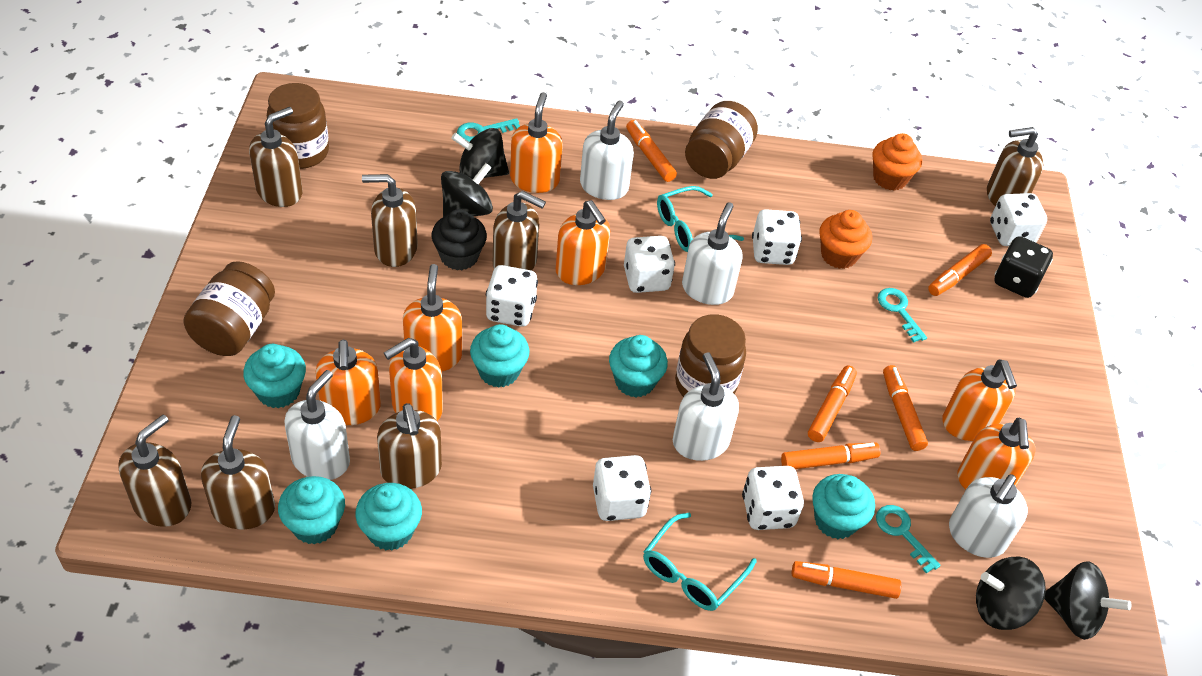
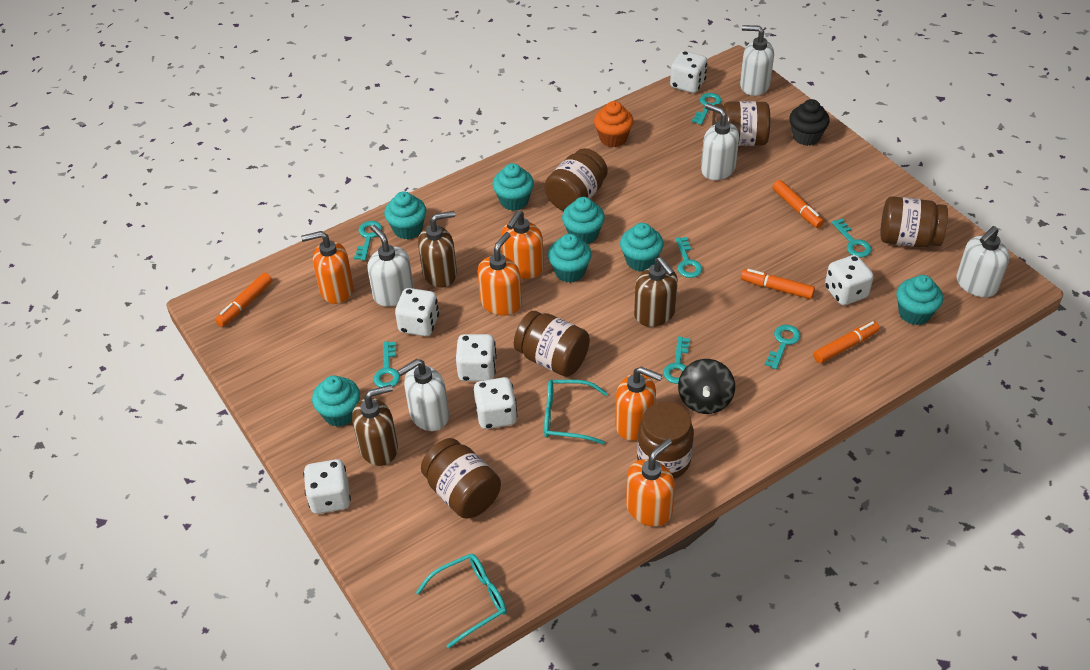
black dice: 1 -> 0
black spinning top: 4 -> 1
brown jar: 4 -> 6
brown soap dispenser: 7 -> 3
orange cupcake: 2 -> 1
orange marker: 6 -> 4
orange soap dispenser: 7 -> 5
turquoise cupcake: 6 -> 7
turquoise key: 3 -> 7

